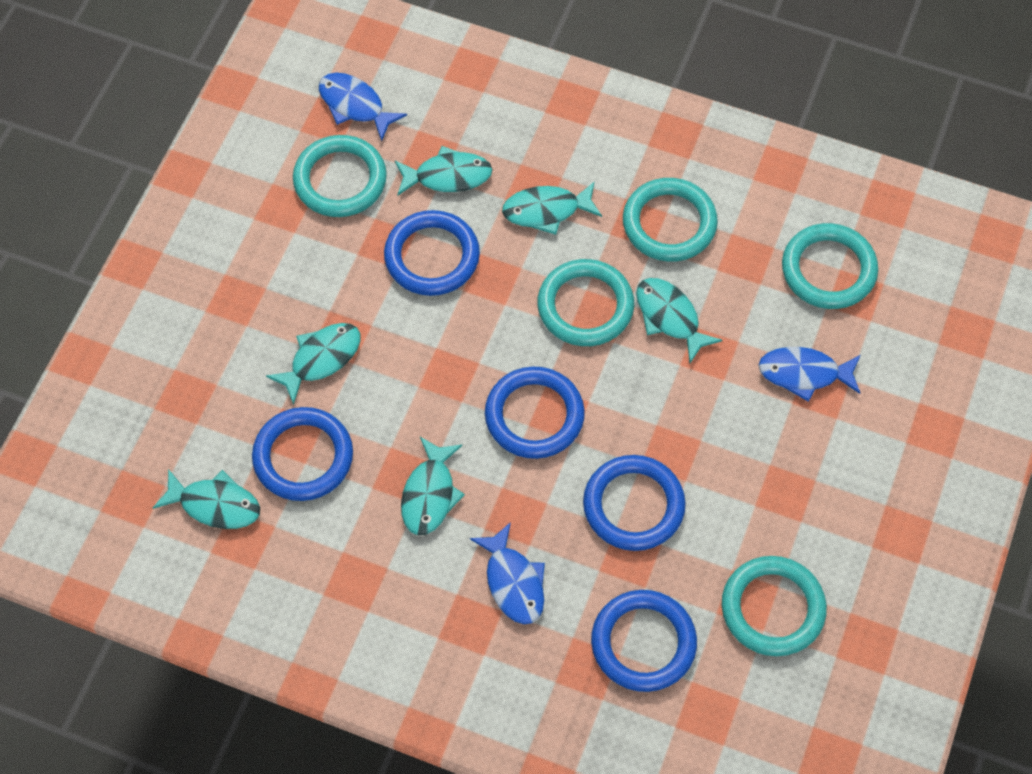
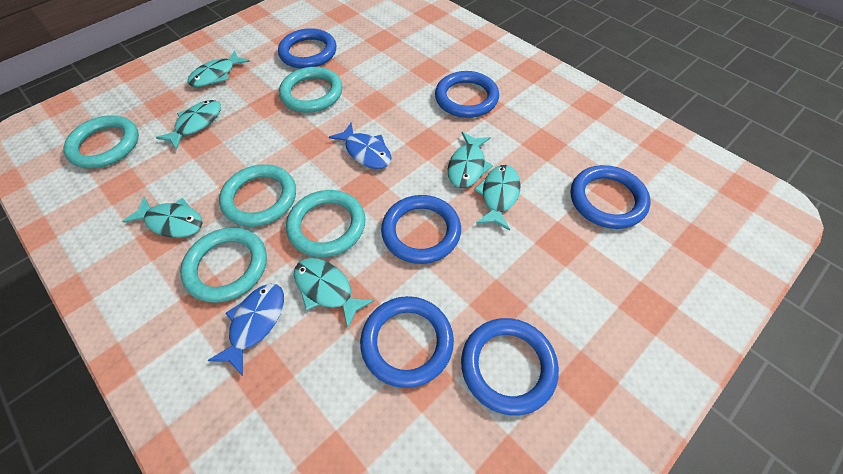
blue fish: 3 -> 2
blue ring: 5 -> 6

